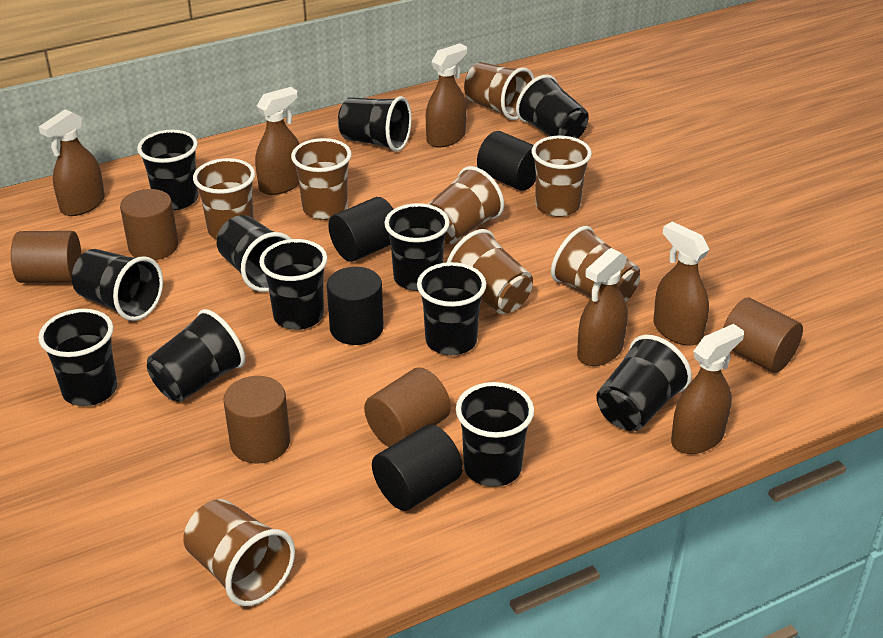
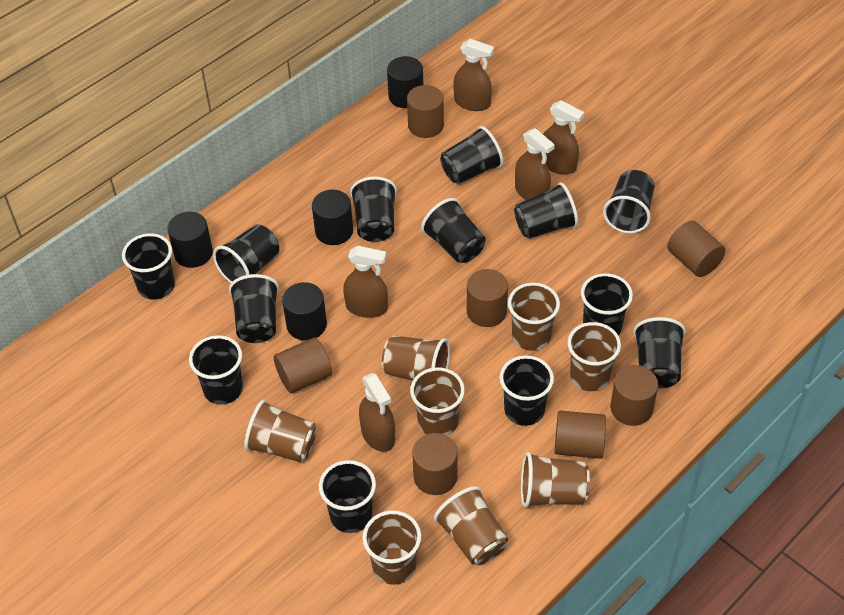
black cup: 12 -> 13
brown cylinder: 5 -> 7
brown spray bottle: 6 -> 5

